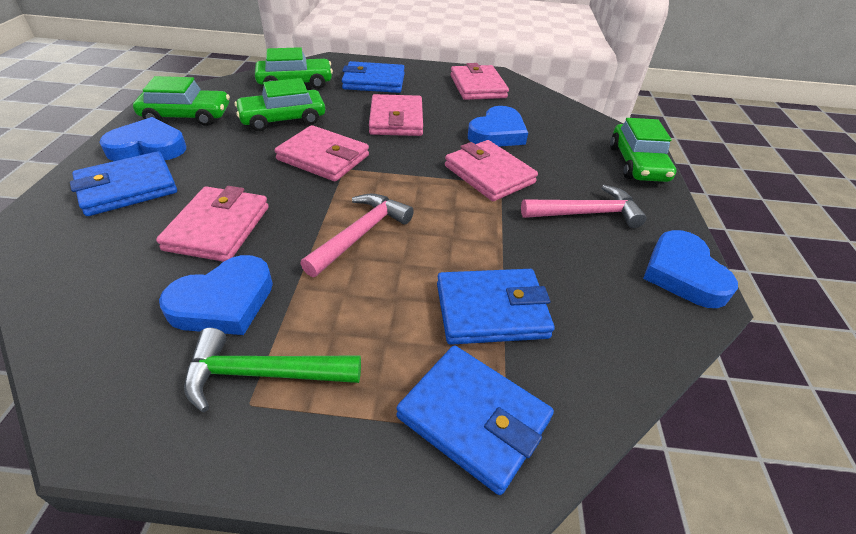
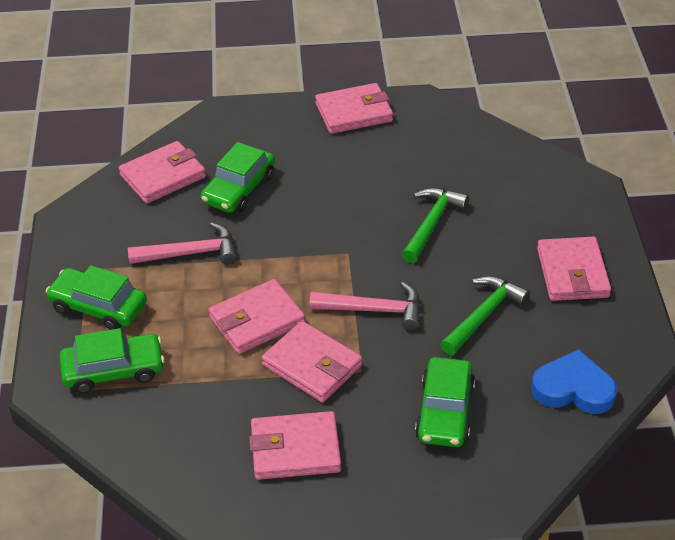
blue heart: 4 -> 1
blue wallet: 4 -> 0
green hammer: 1 -> 2
pink wallet: 5 -> 6

